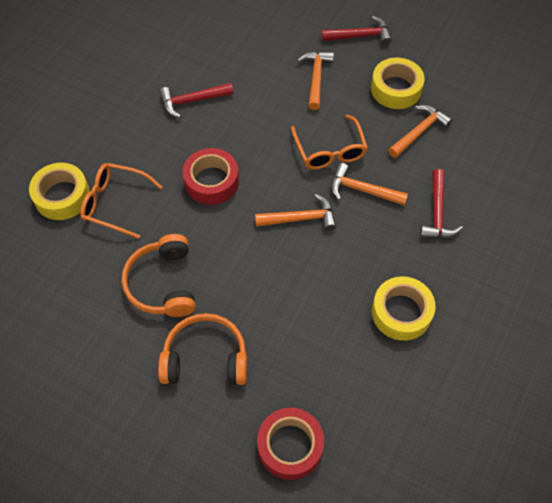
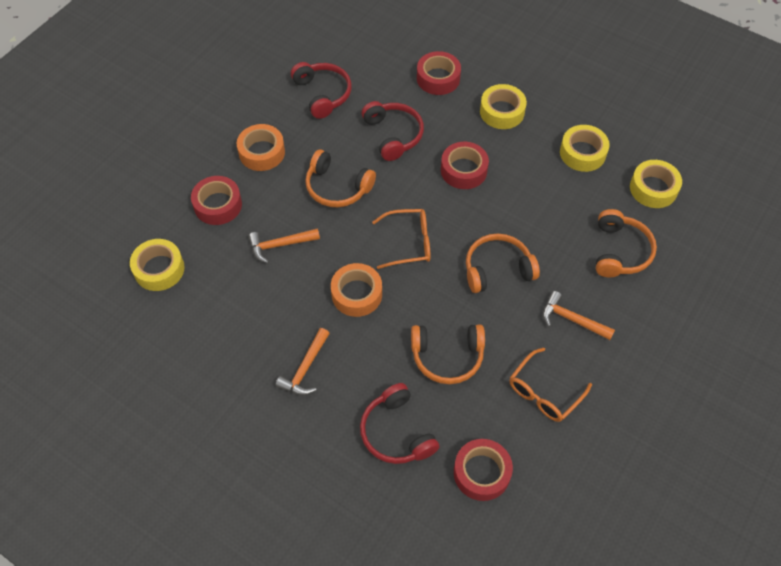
orange hammer: 4 -> 3
orange headphones: 2 -> 4
orange tape: 0 -> 2
red hammer: 3 -> 0
red headphones: 0 -> 3
red tape: 2 -> 4
yellow tape: 3 -> 4

